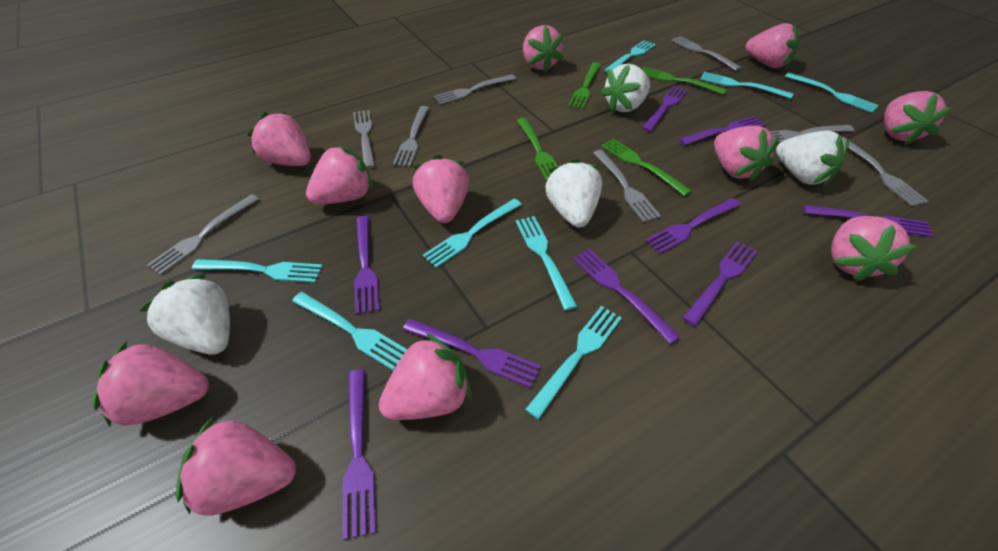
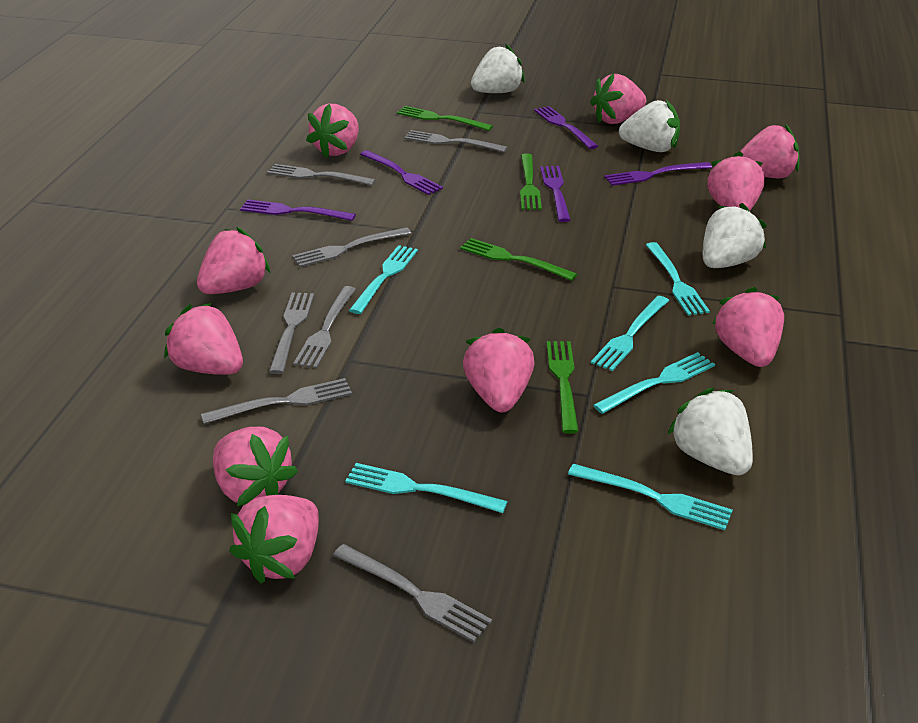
grey fork: 8 -> 7
pink strawberry: 11 -> 10
purple fork: 9 -> 5
turquoise fork: 8 -> 6

